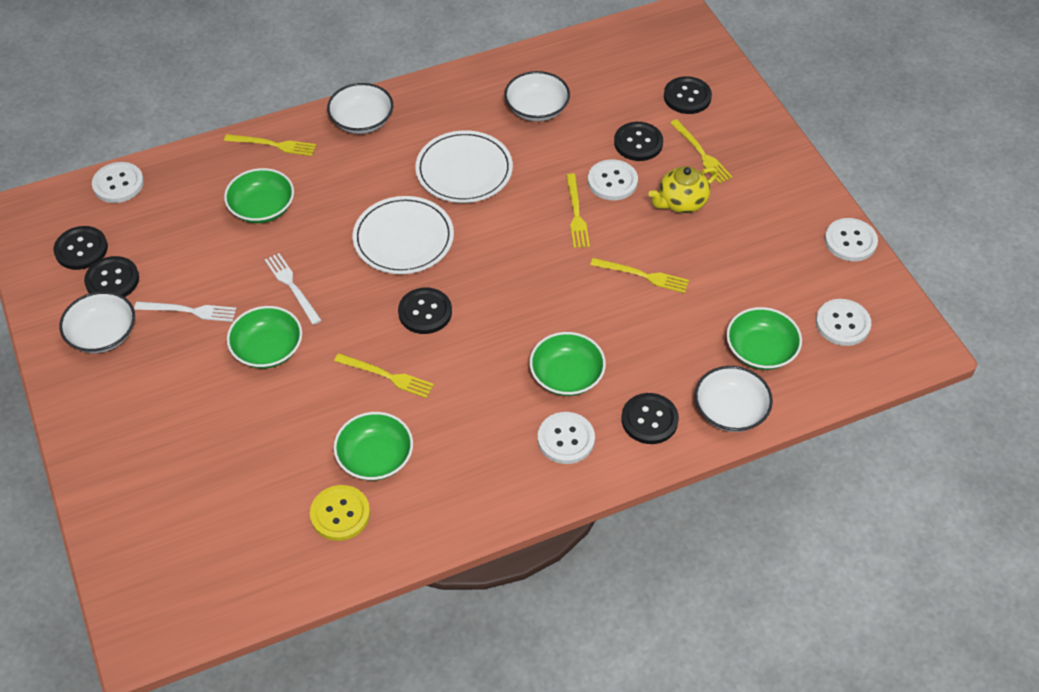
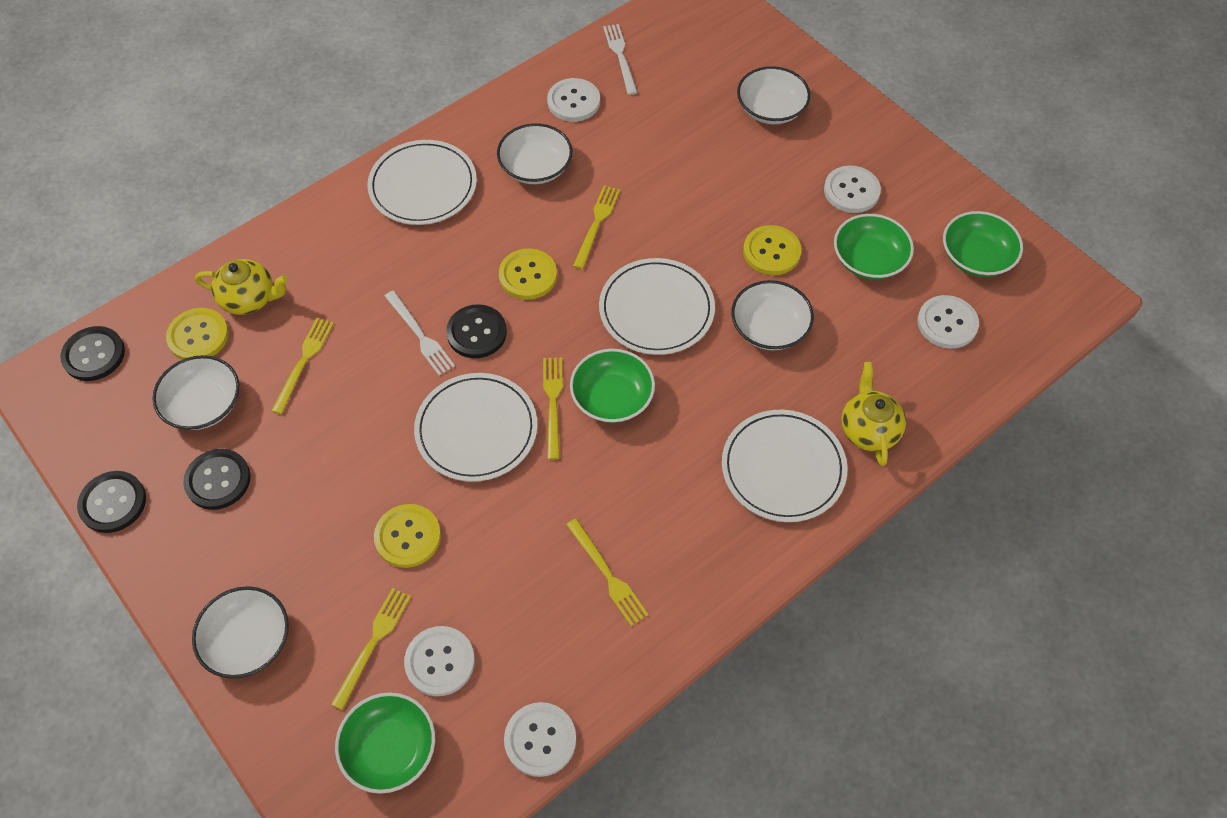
black button: 6 -> 4
green bowl: 5 -> 4
white bowl: 4 -> 5
white plate: 2 -> 4
yellow button: 1 -> 4
yellow teapot: 1 -> 2

